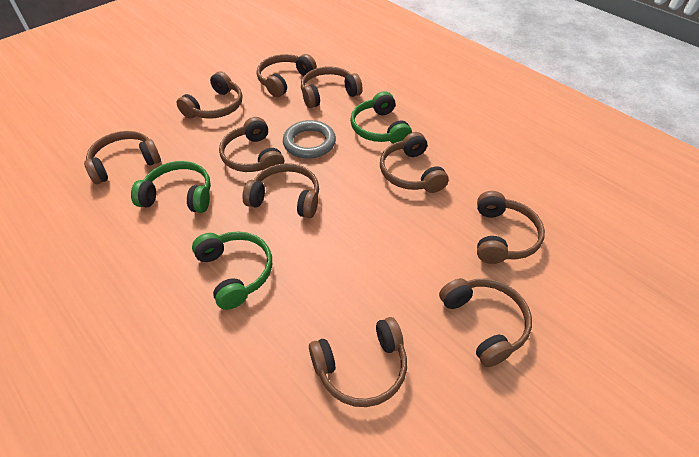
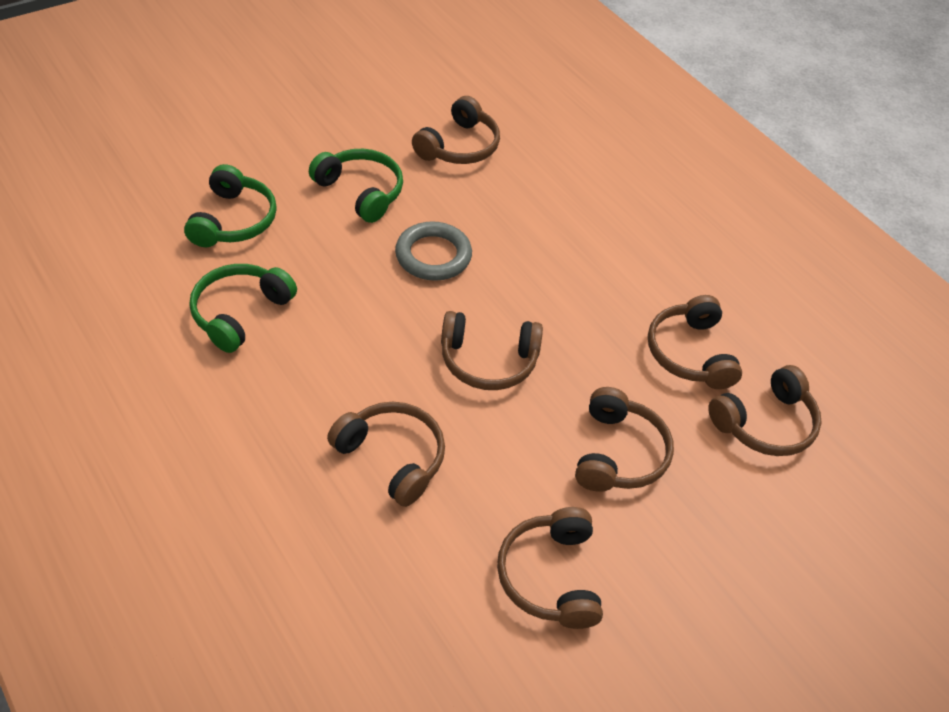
brown headphones: 10 -> 7

